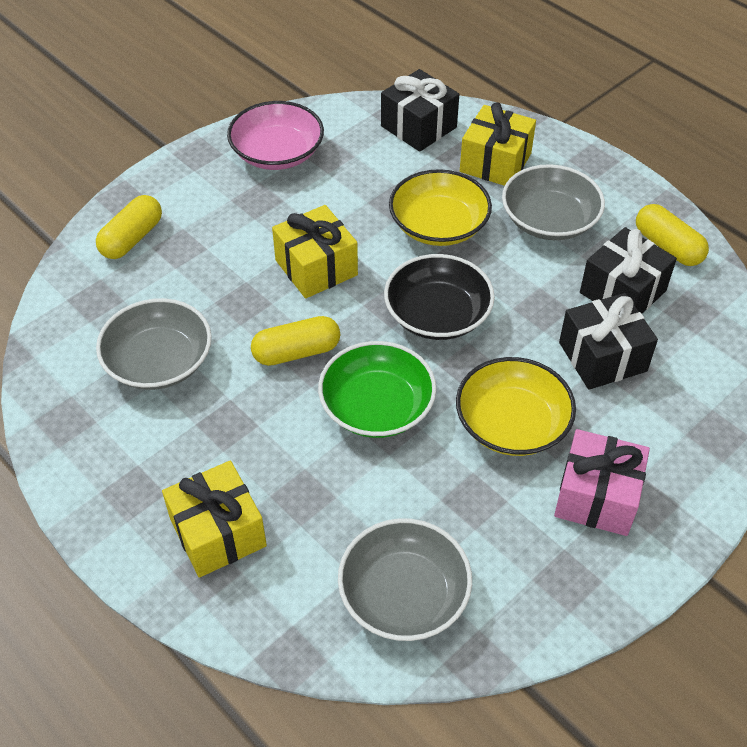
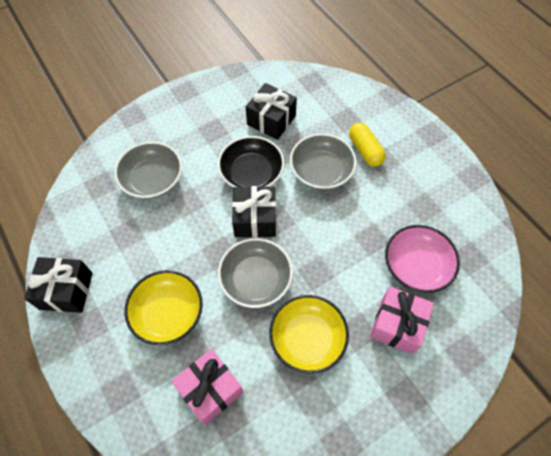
green bowl: 1 -> 0
pink gift: 1 -> 2
yellow capsule: 3 -> 1
yellow gift: 3 -> 0

